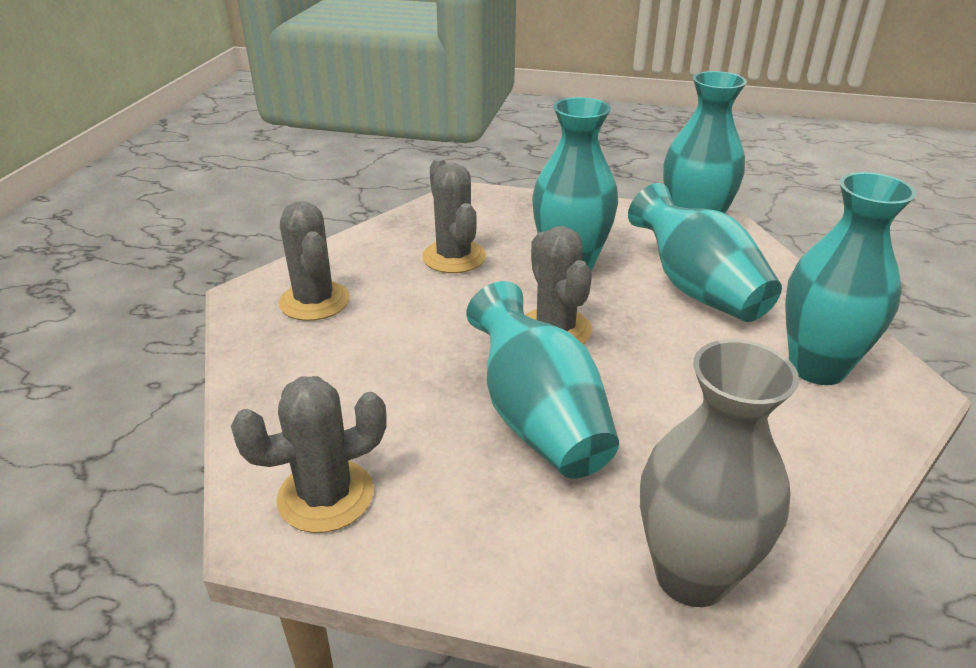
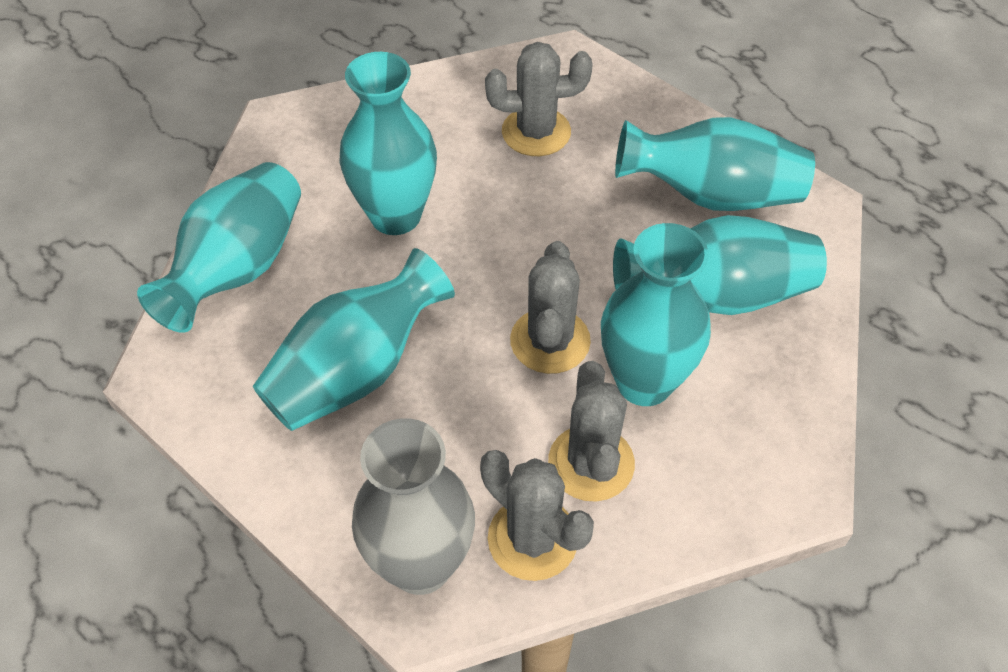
turquoise vase: 5 -> 6

